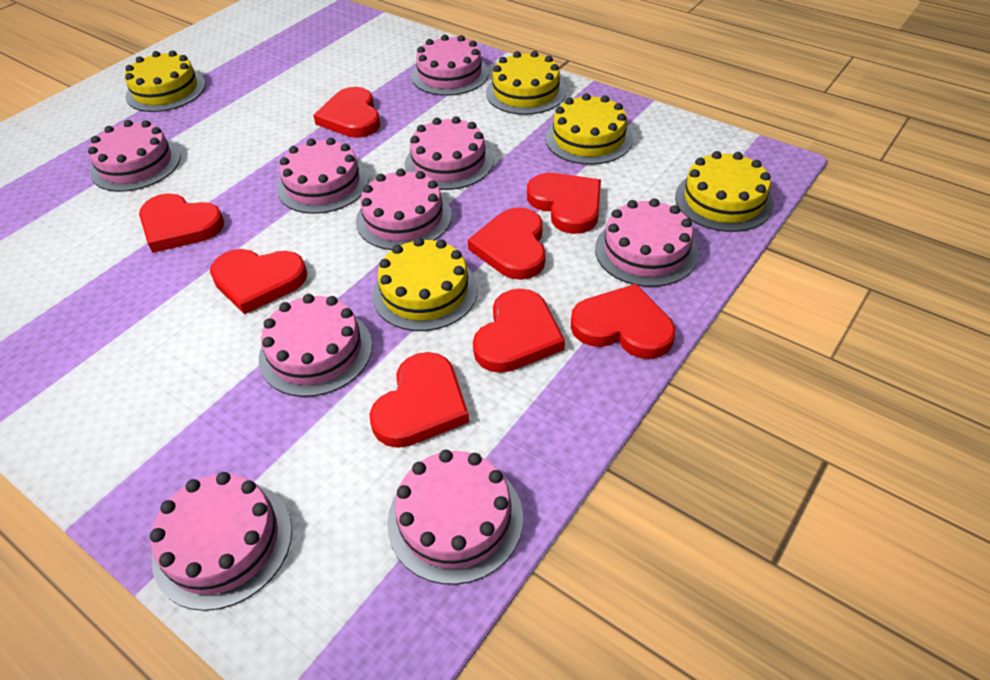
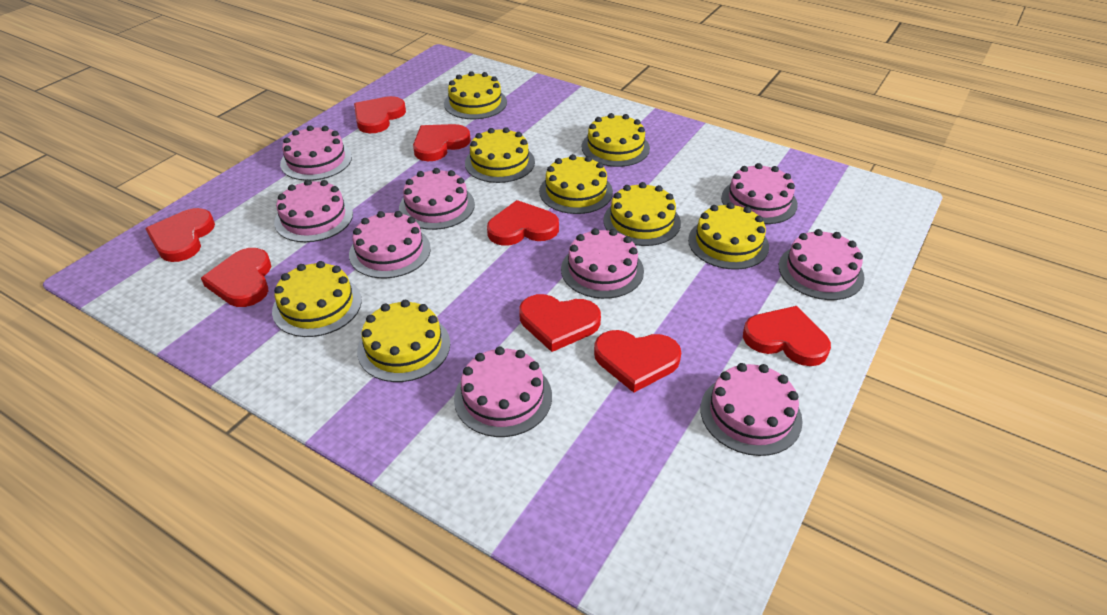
yellow cake: 5 -> 8

